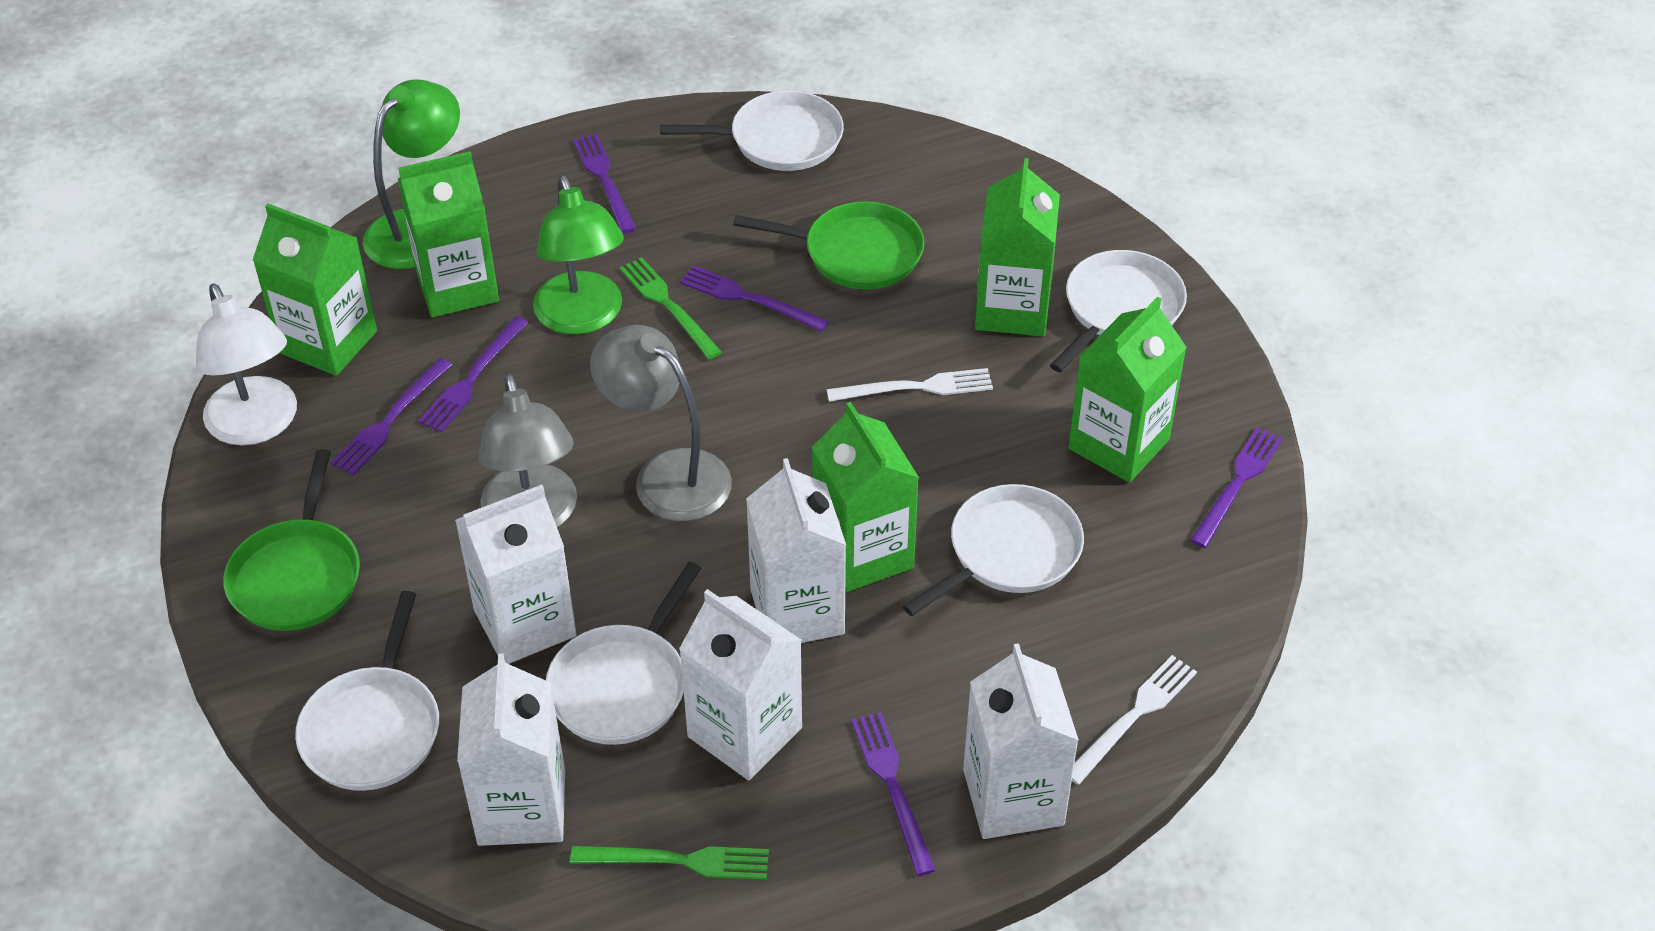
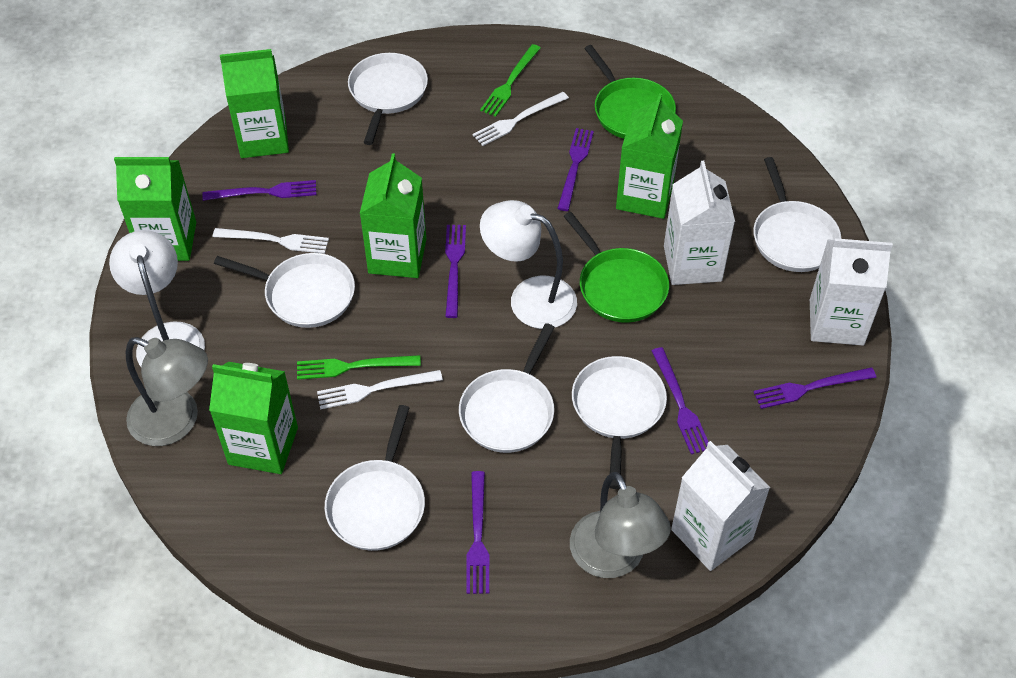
green lamp: 2 -> 0
white carton: 5 -> 3
white fork: 2 -> 3
white lamp: 1 -> 2
white pan: 5 -> 6

